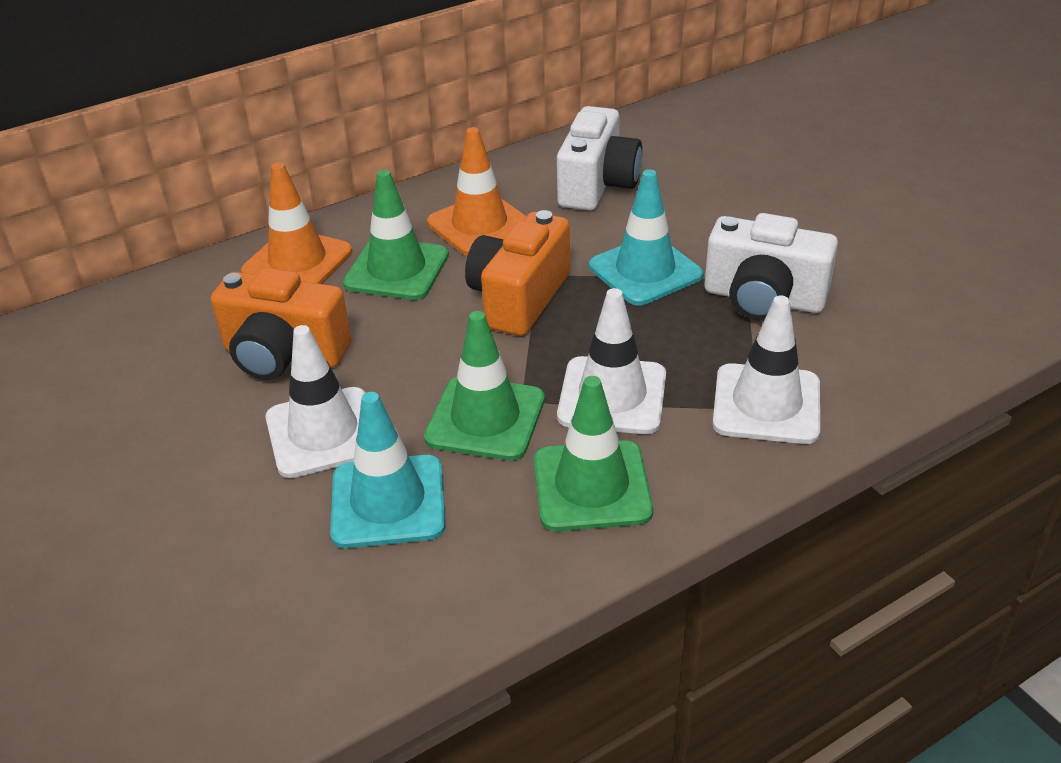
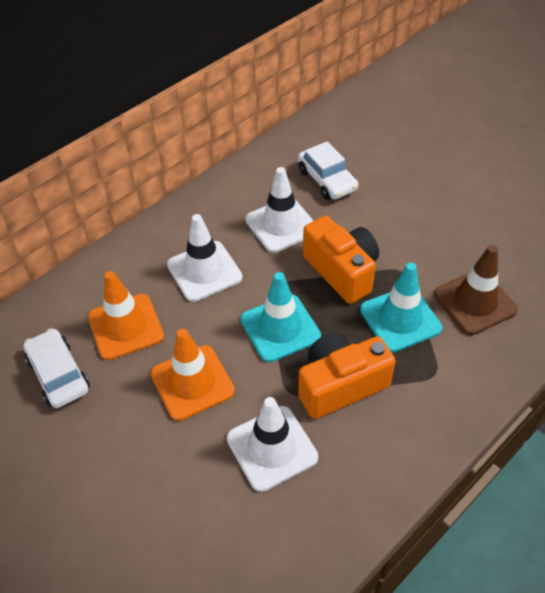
brown traffic cone: 0 -> 1
green traffic cone: 3 -> 0
white camera: 2 -> 0
white car: 0 -> 2

